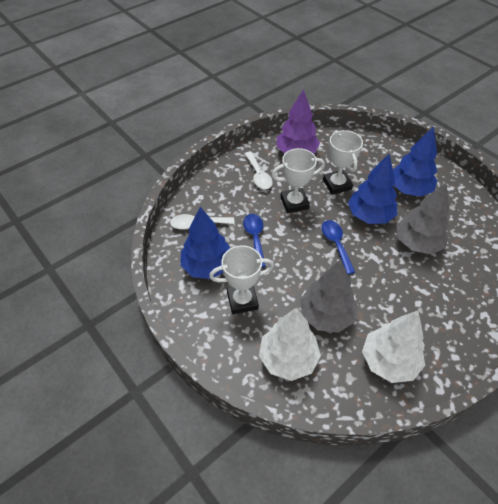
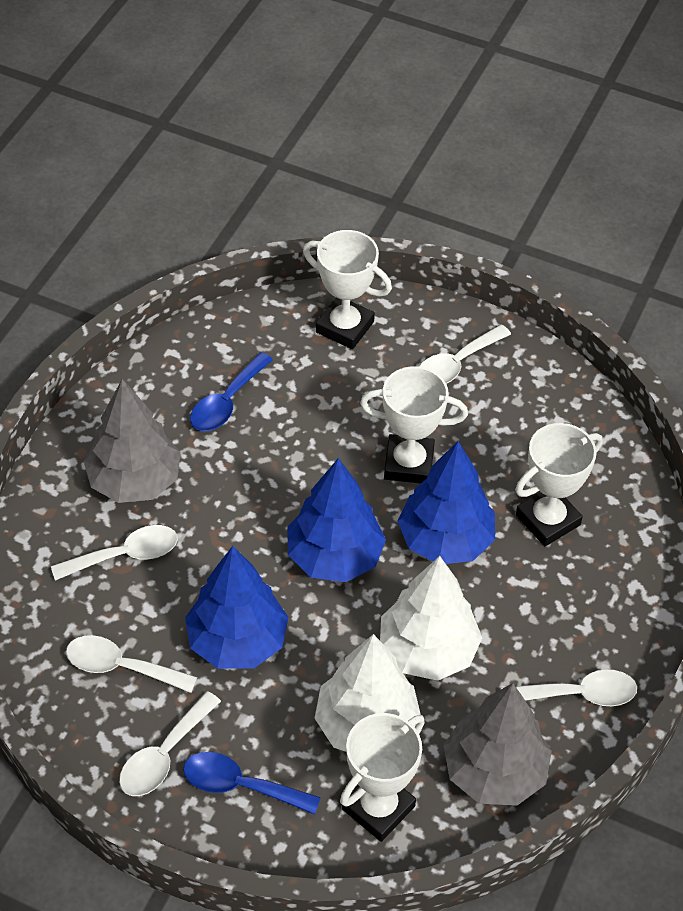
purple tree: 1 -> 0
white spoon: 2 -> 5
white trophy: 3 -> 4

